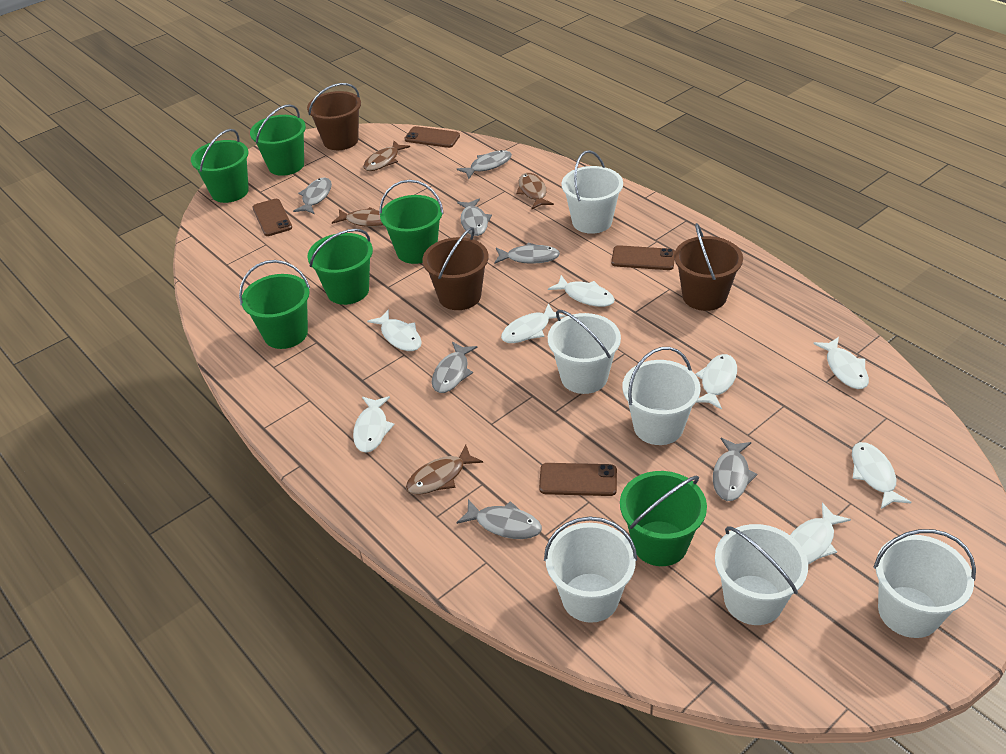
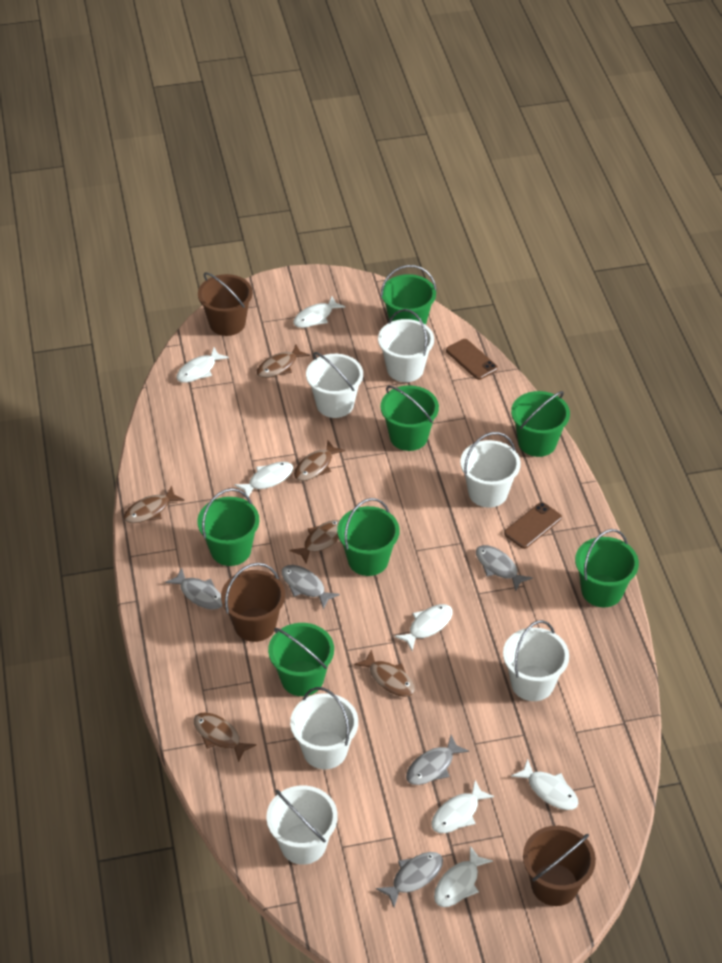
brown fish: 4 -> 6
brown phone: 4 -> 2
green bucket: 6 -> 7
grey fish: 7 -> 5
white fish: 8 -> 7

